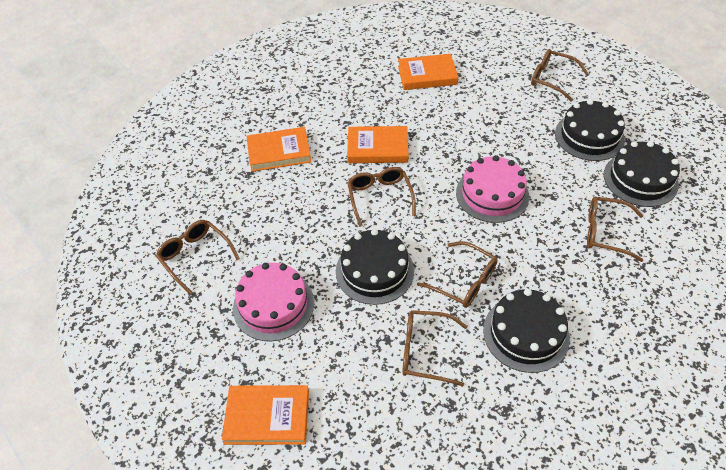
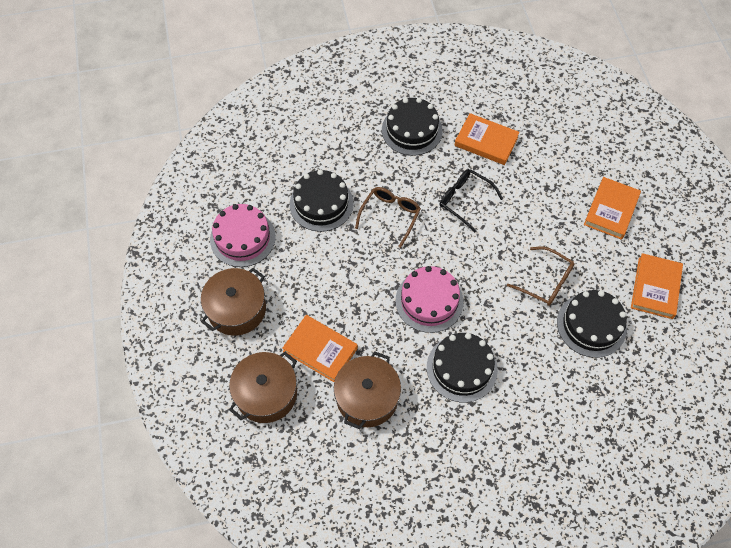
black glasses: 0 -> 1
brown glasses: 6 -> 2
brown pot: 0 -> 3

